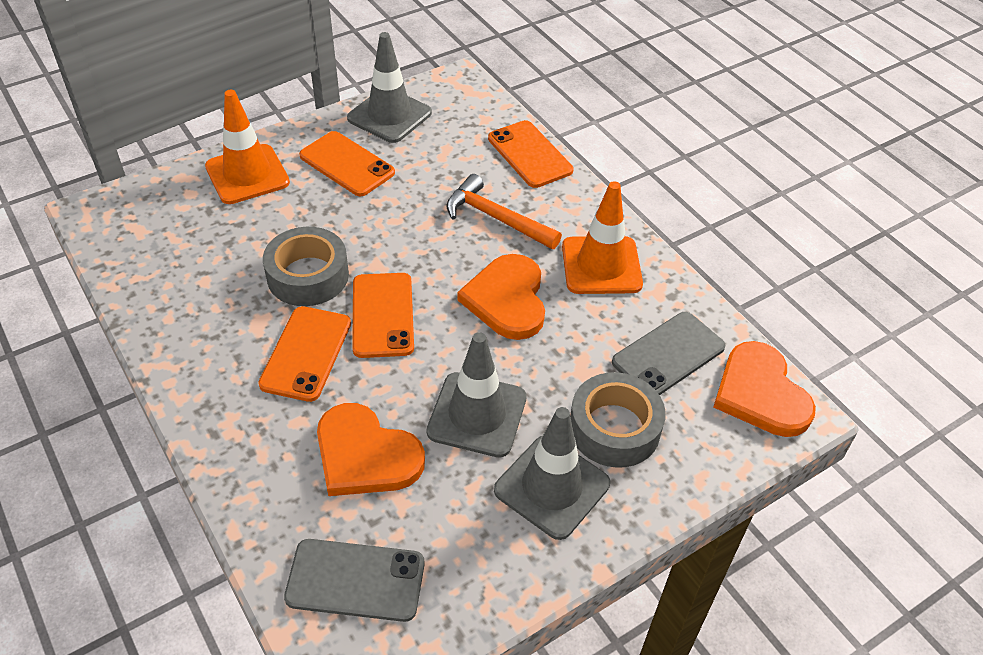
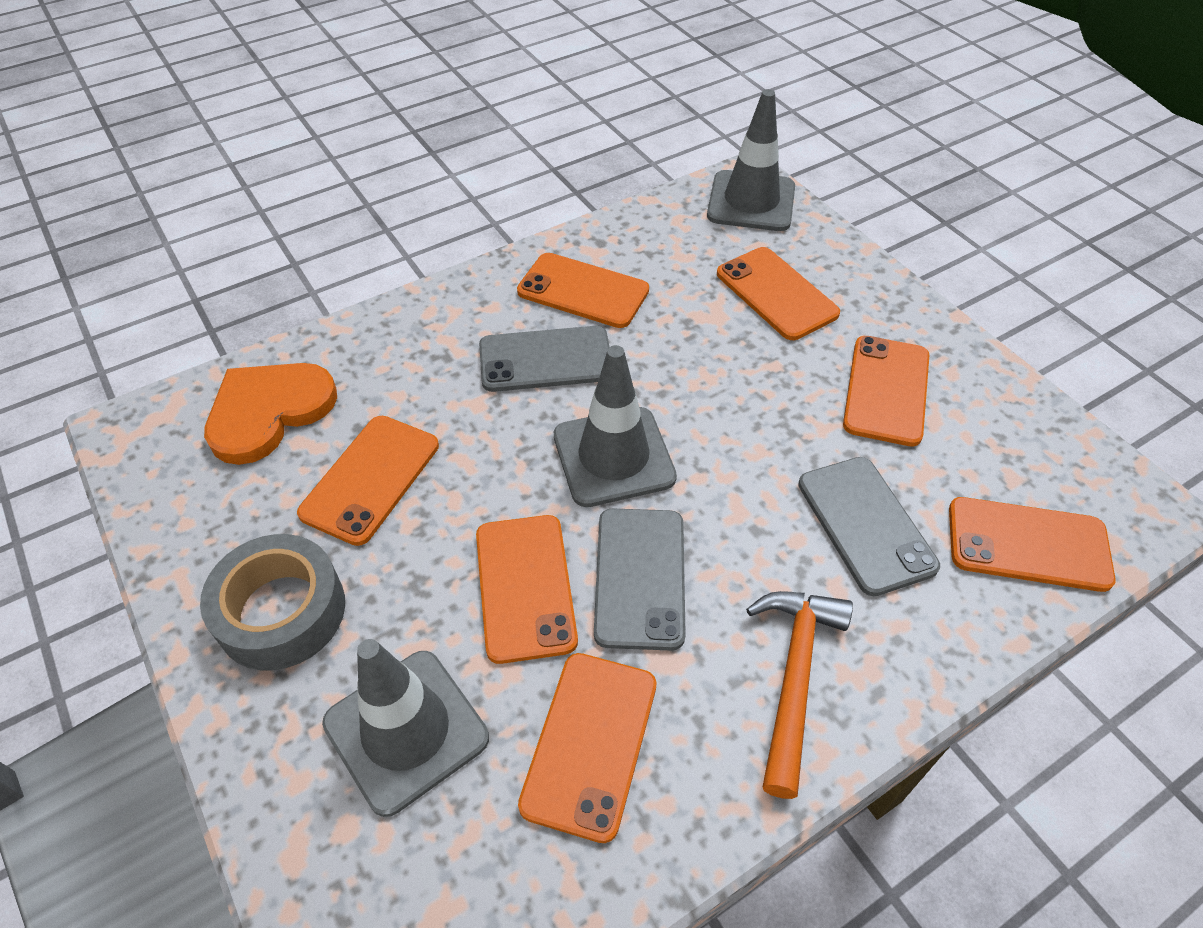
grey phone: 2 -> 3
grey tape: 2 -> 1
orange heart: 3 -> 1
orange phone: 4 -> 7
orange traffic cone: 2 -> 0

